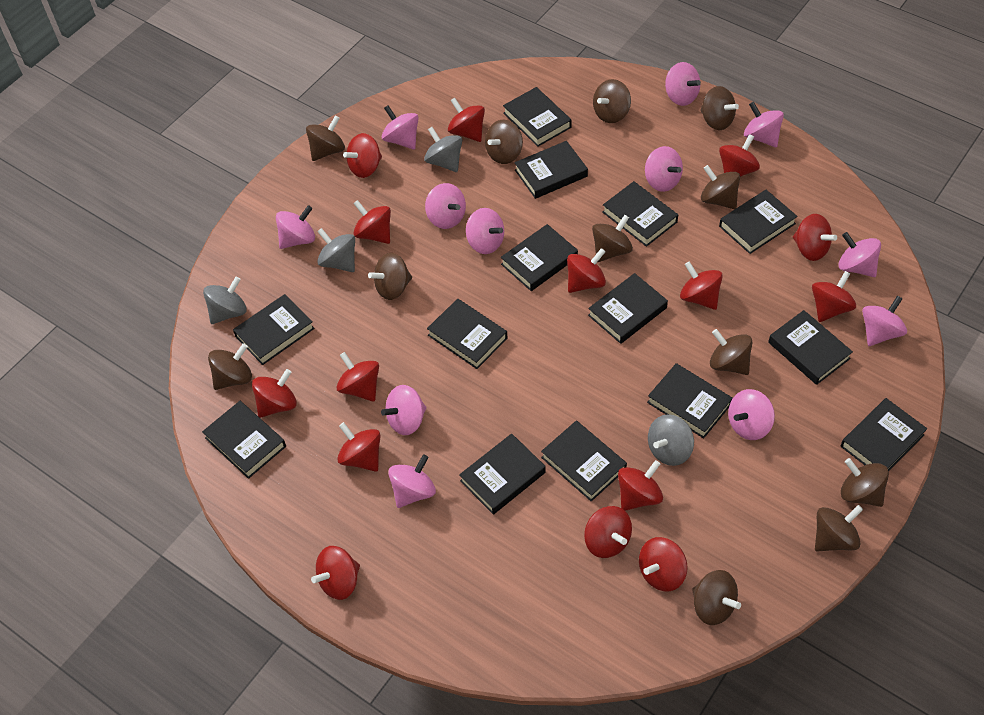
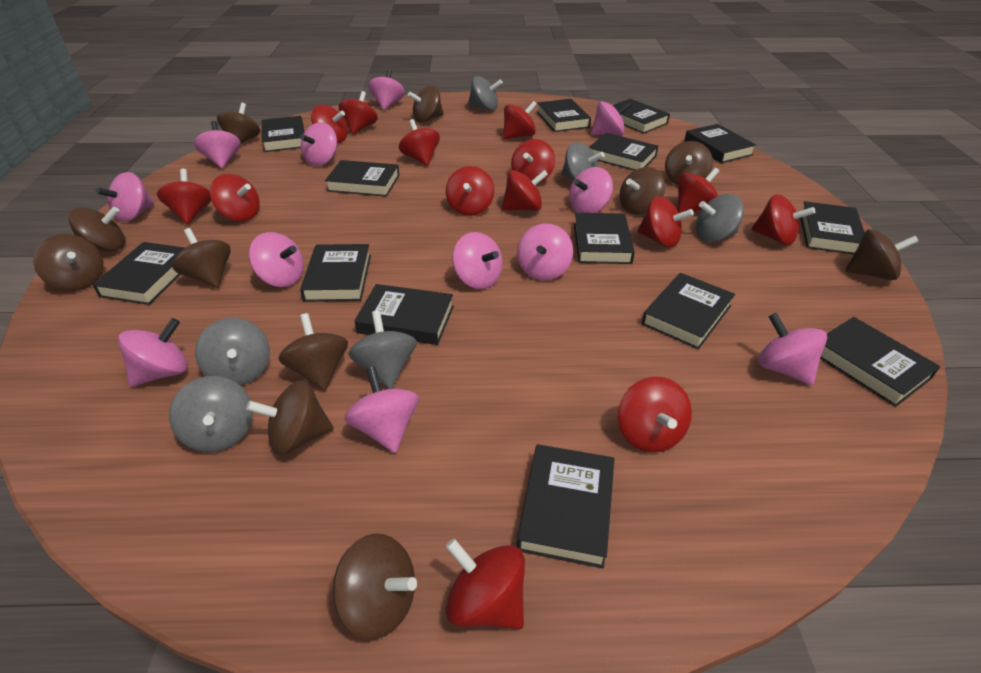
brown spinning top: 12 -> 11
grey spinning top: 4 -> 6
red spinning top: 15 -> 14

